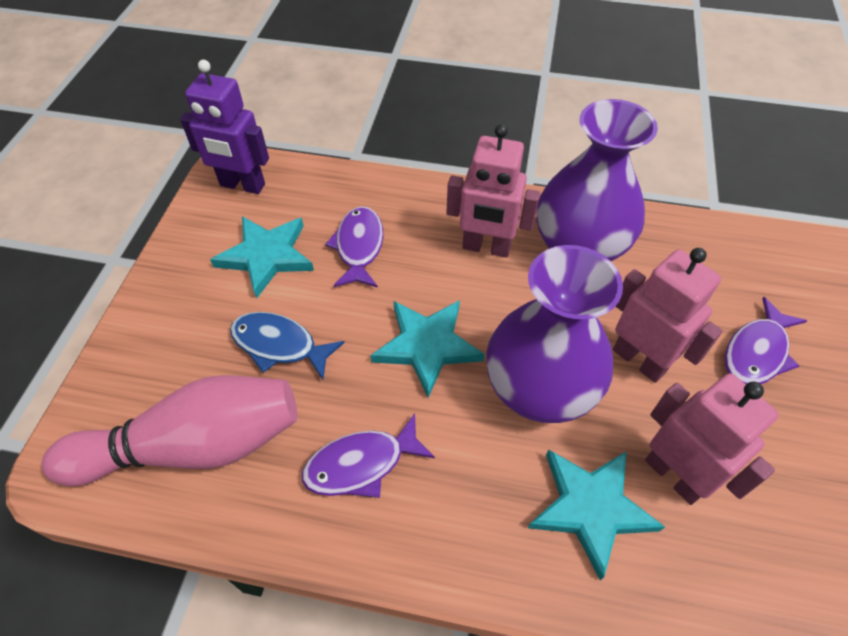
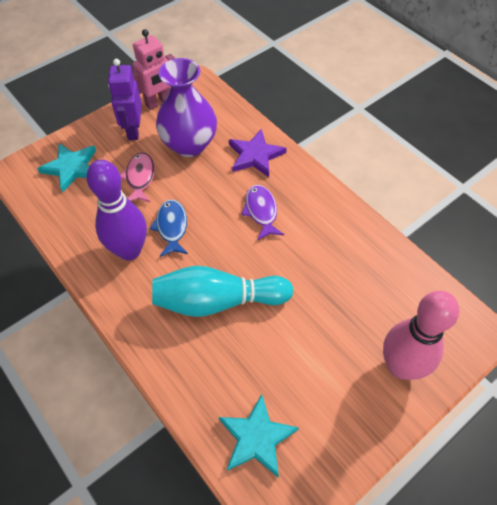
pink fish: 0 -> 1
pink robot: 3 -> 1
purple bowling pin: 0 -> 1
purple fish: 3 -> 1
purple star: 0 -> 1
purple vase: 2 -> 1
turquoise bowling pin: 0 -> 1
turquoise star: 3 -> 2

